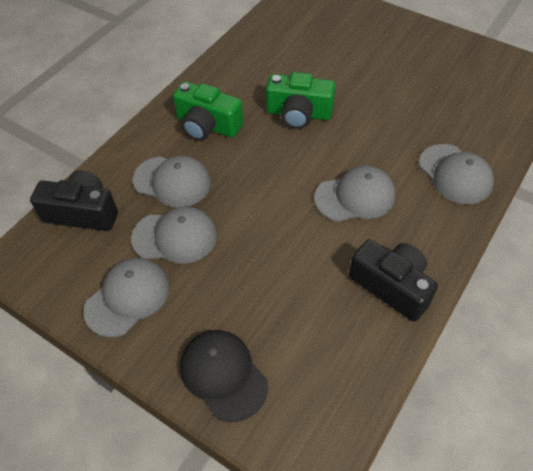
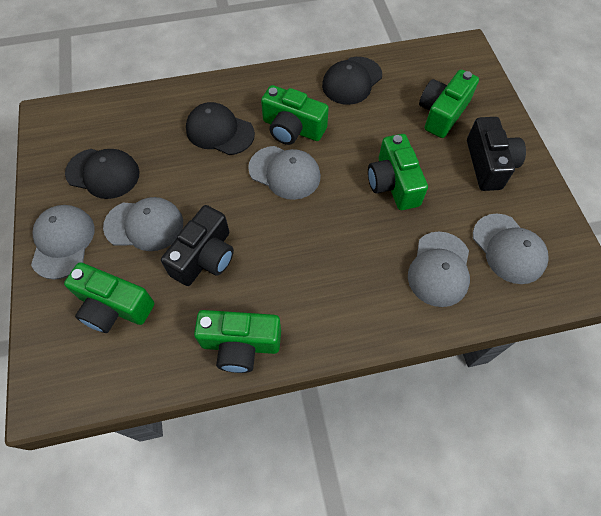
black cap: 1 -> 3
green camera: 2 -> 5

